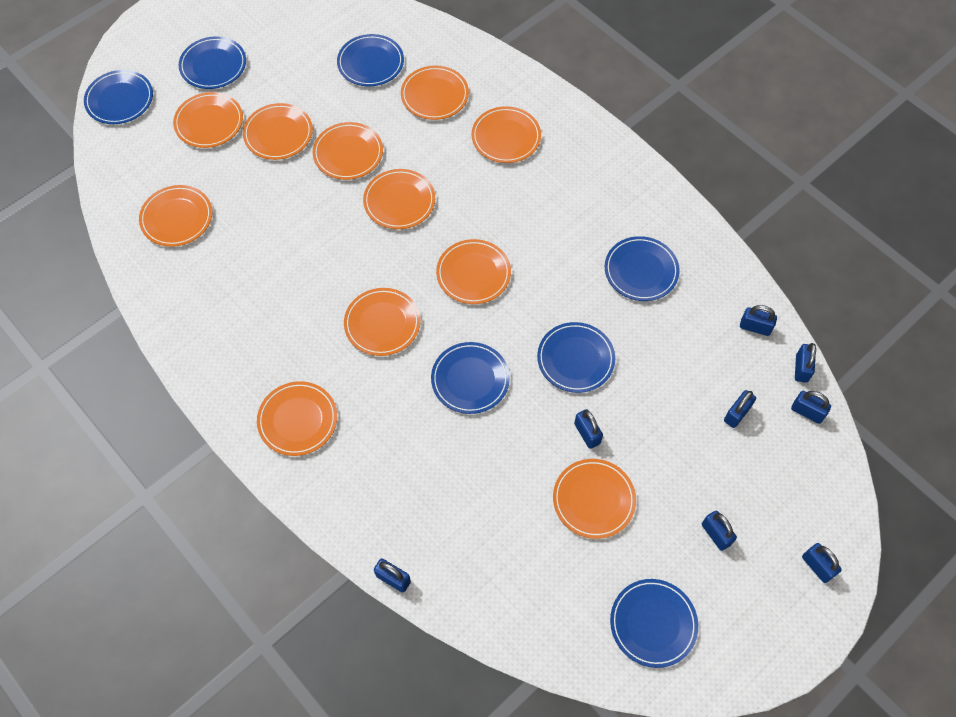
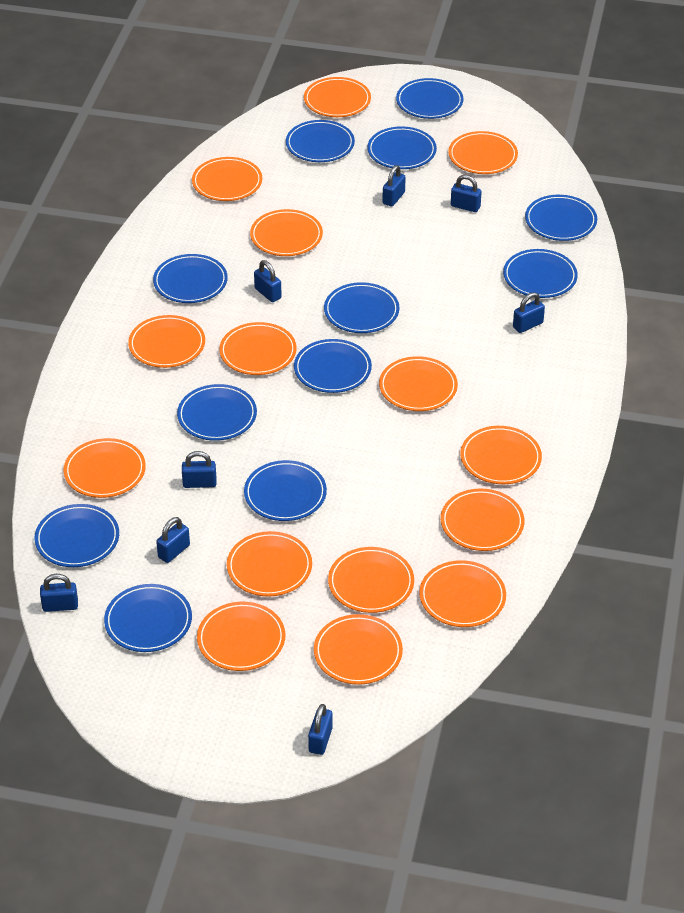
blue plate: 7 -> 12
orange plate: 11 -> 15

